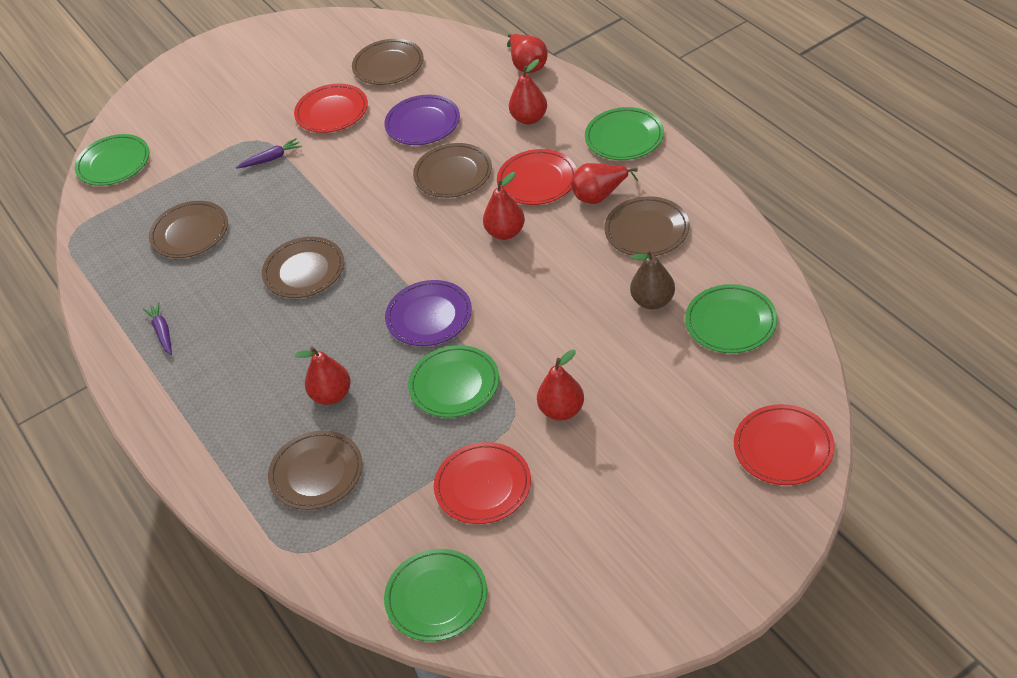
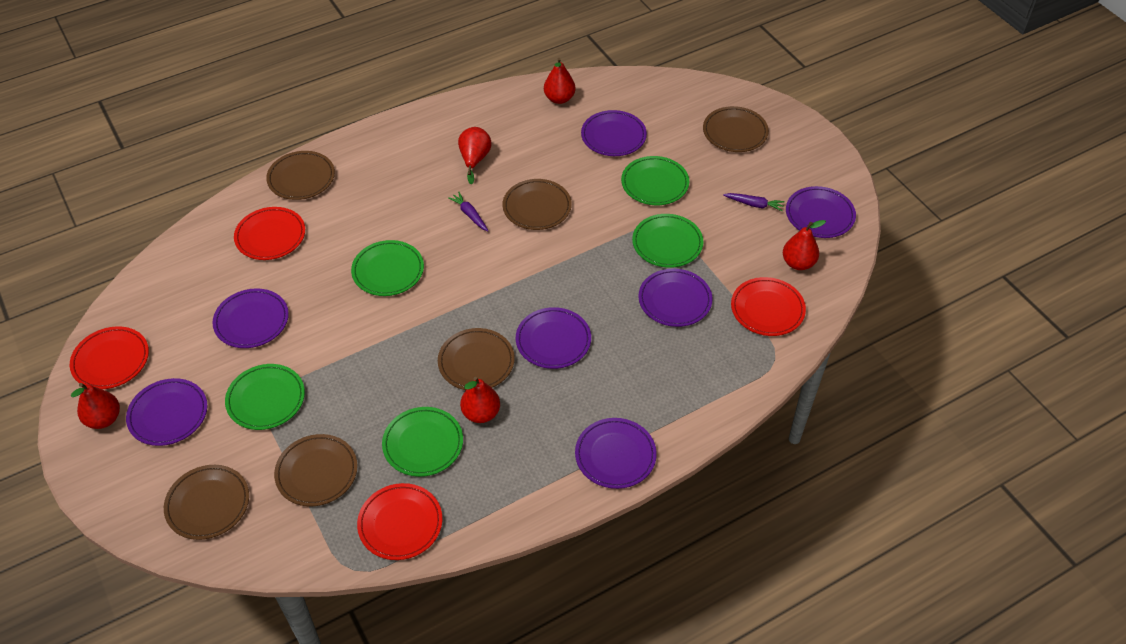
brown pear: 1 -> 0
purple plate: 2 -> 7
red pear: 6 -> 5

